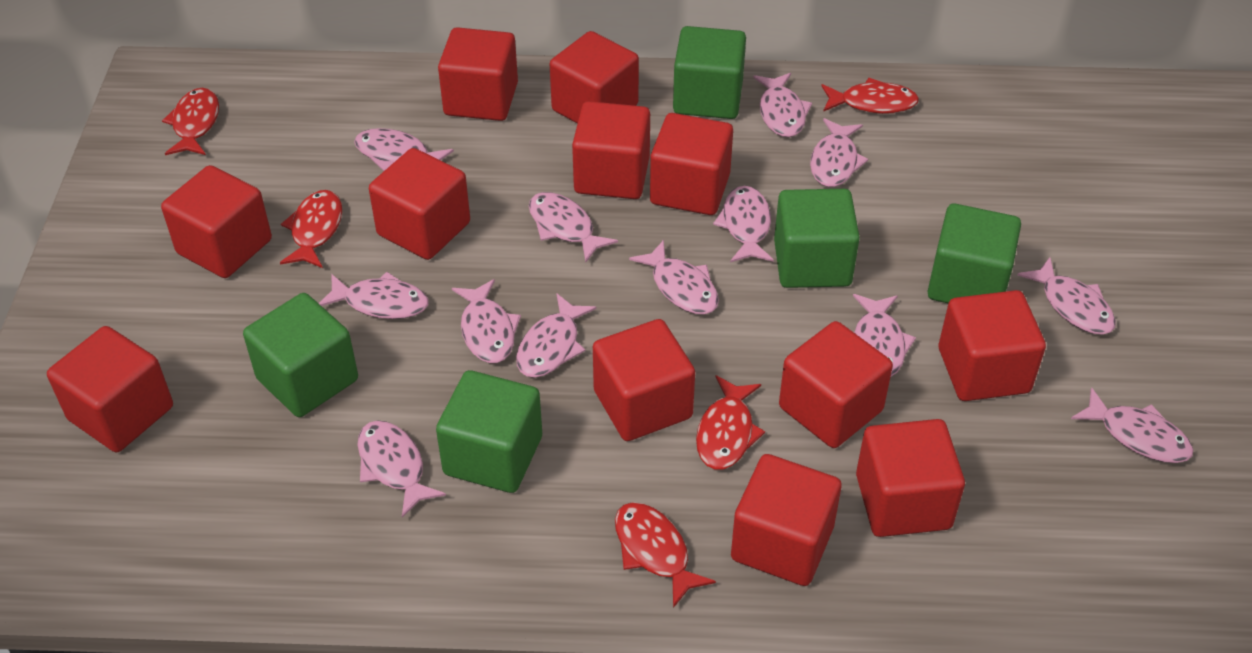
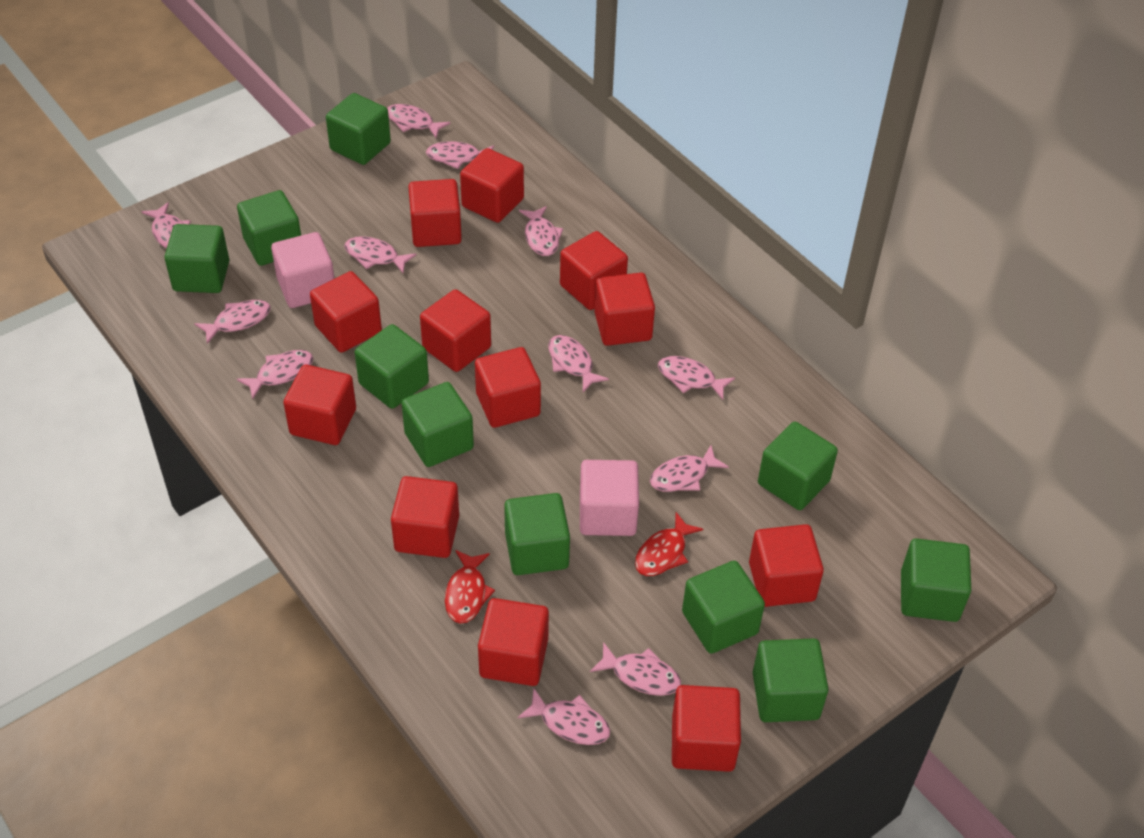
green cube: 5 -> 10
pink cube: 0 -> 2
pink fish: 13 -> 12
red fish: 5 -> 2

